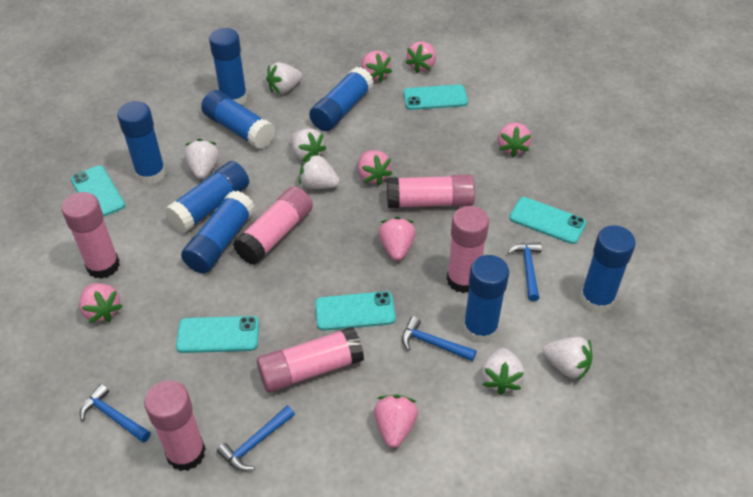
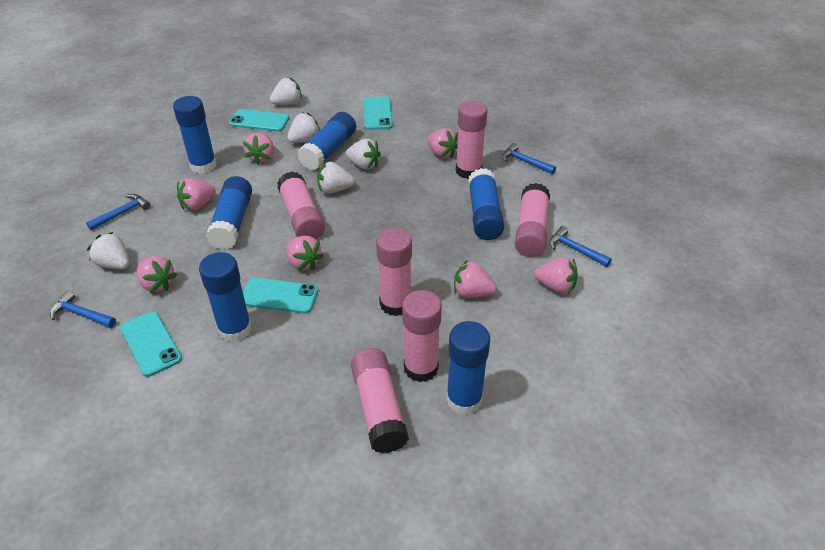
blue glue stick: 8 -> 6
turquoise phone: 5 -> 4
white strawberry: 6 -> 5

